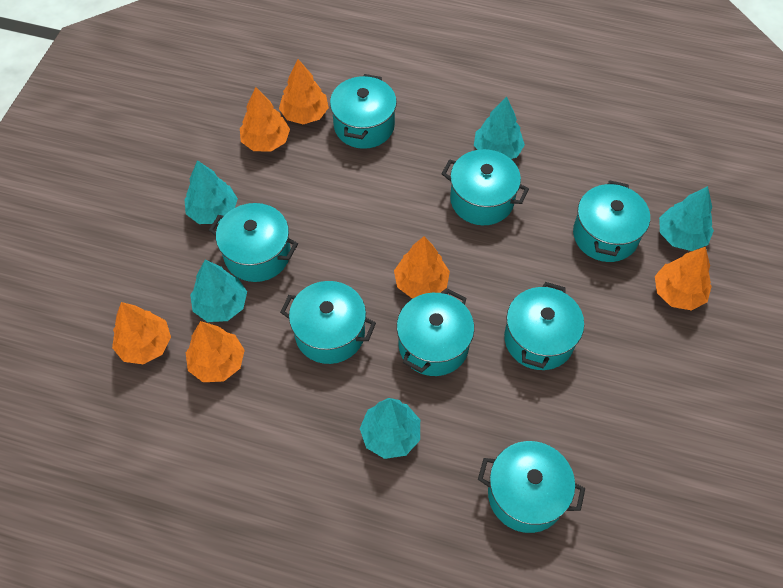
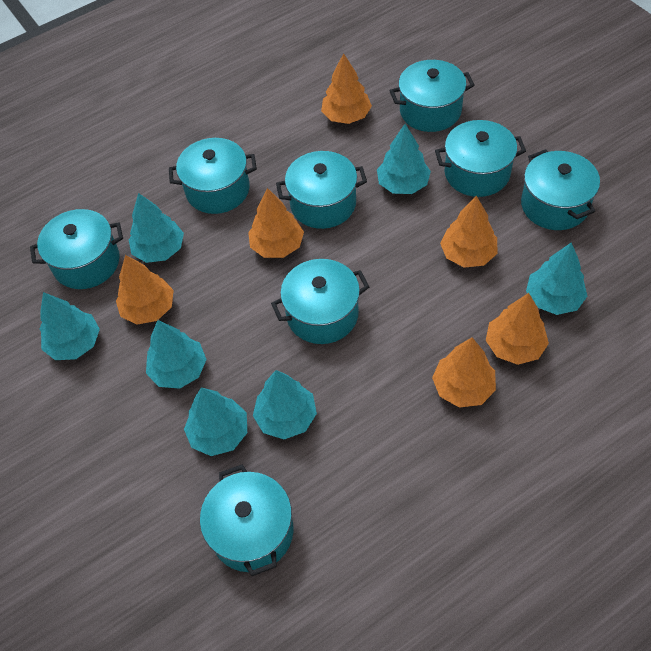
turquoise tree: 5 -> 7

